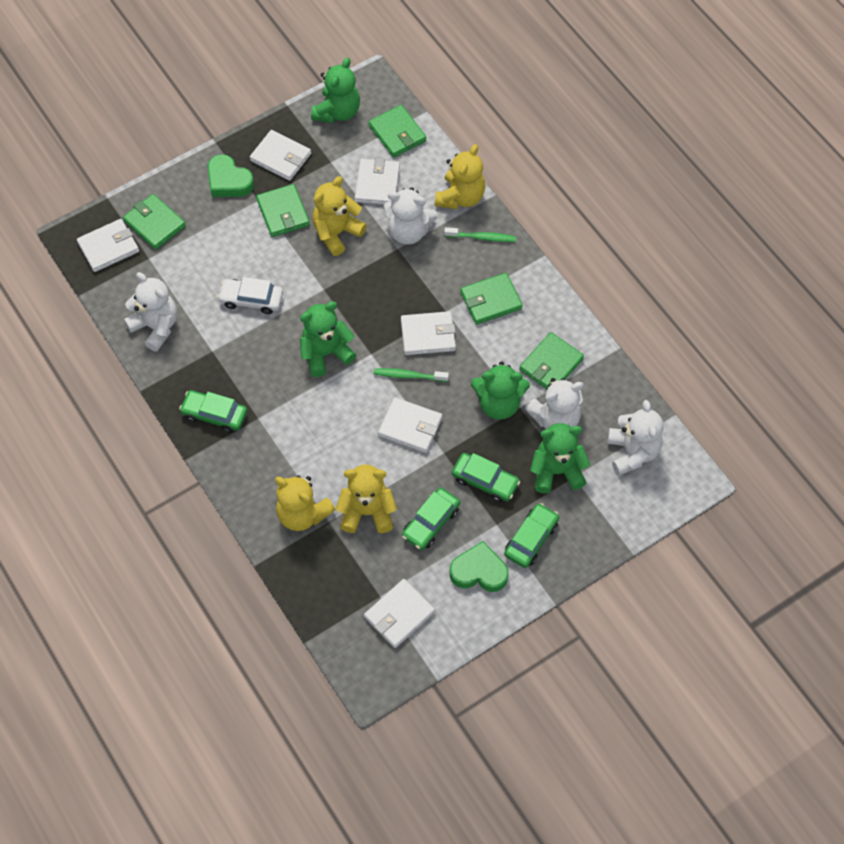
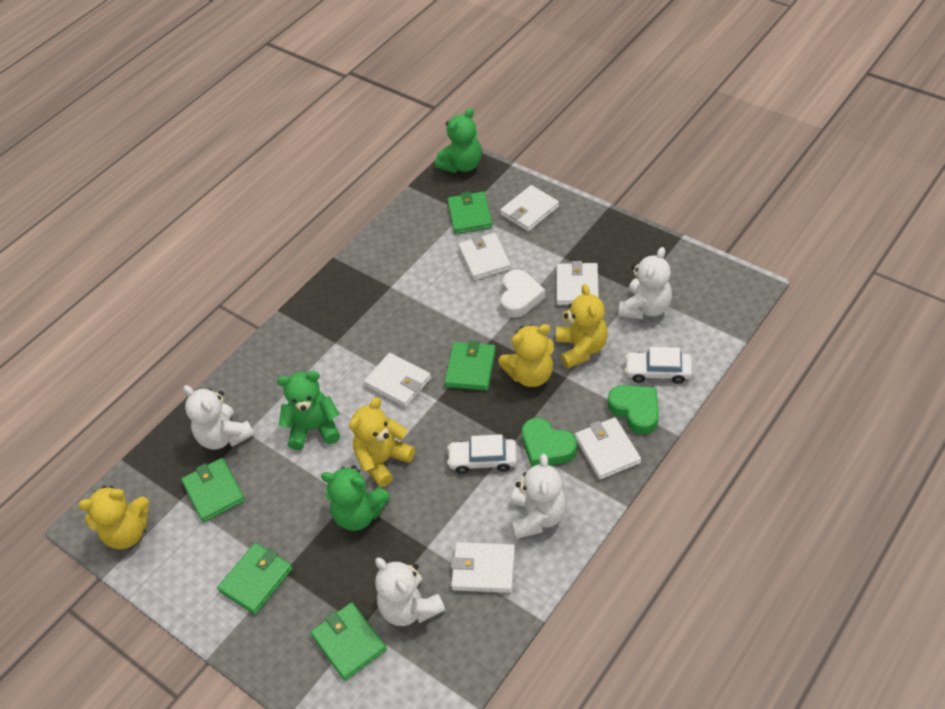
green car: 4 -> 0
green teddy bear: 4 -> 3
green toothbrush: 2 -> 0
white car: 1 -> 2
white heart: 0 -> 1

